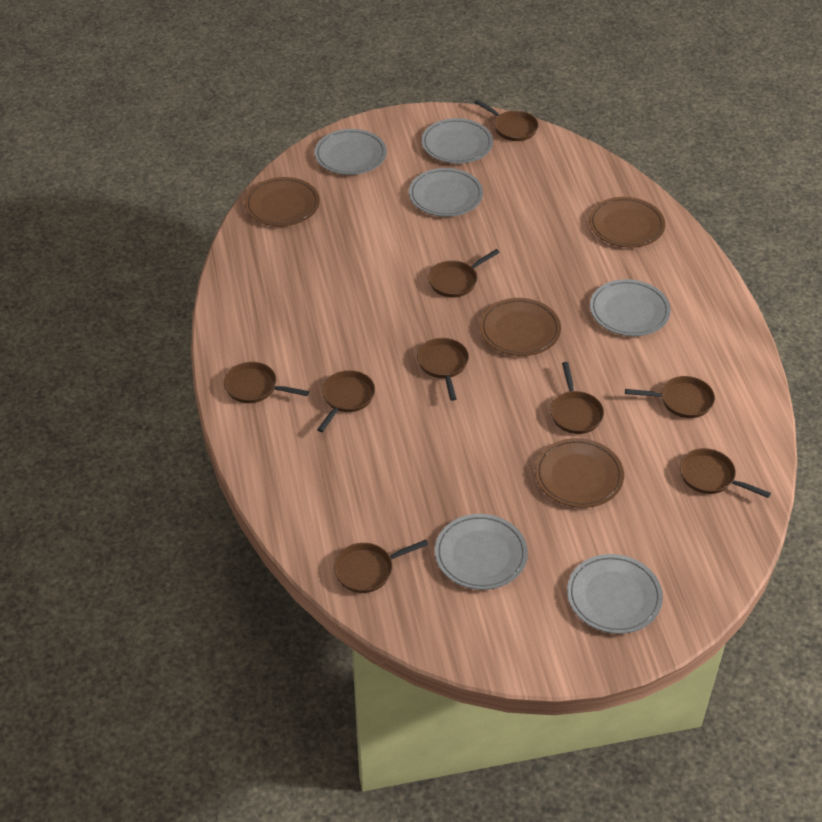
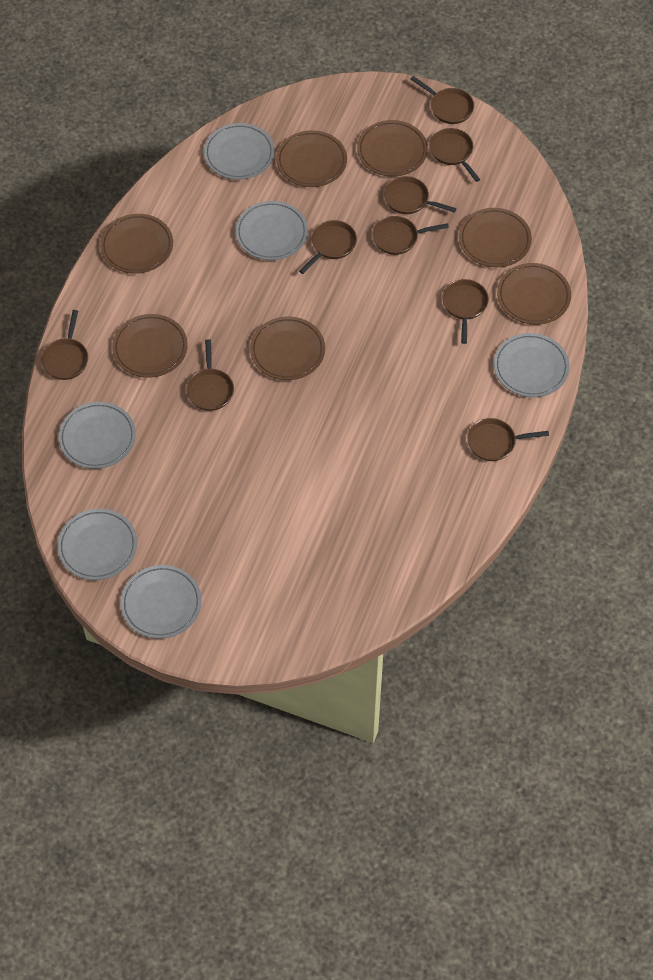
brown plate: 4 -> 7

